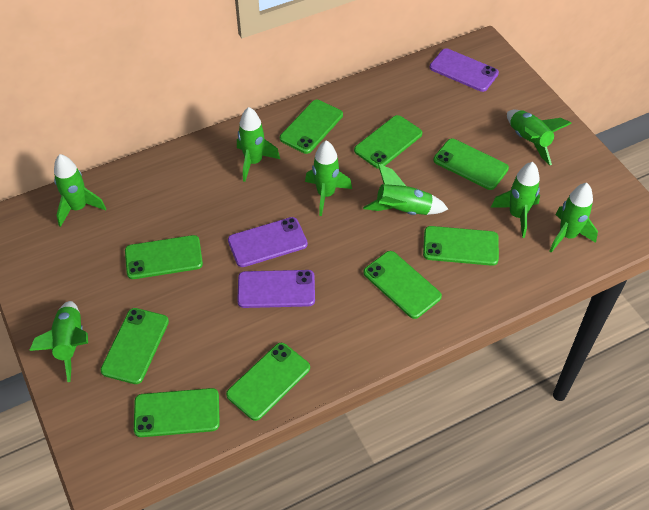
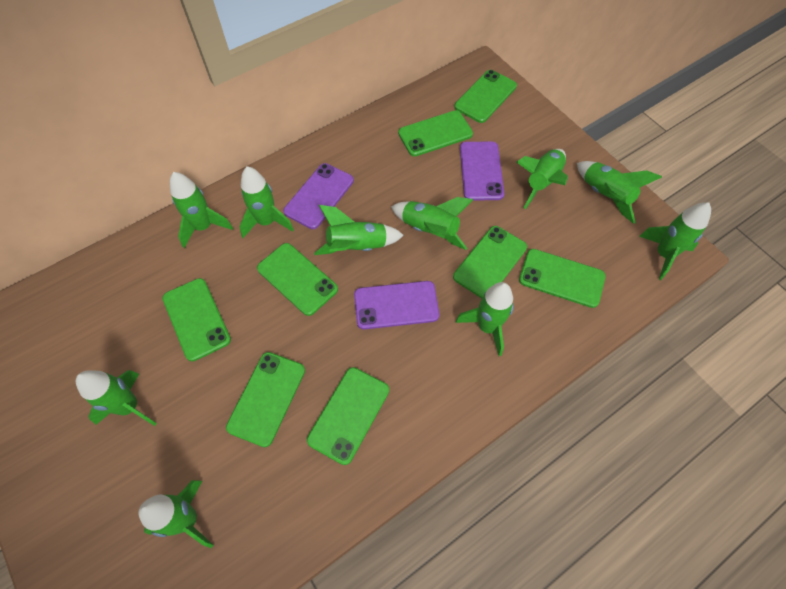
green phone: 9 -> 8
green rocket: 8 -> 10

